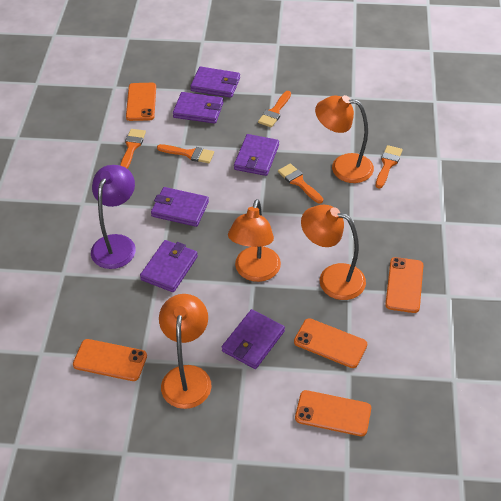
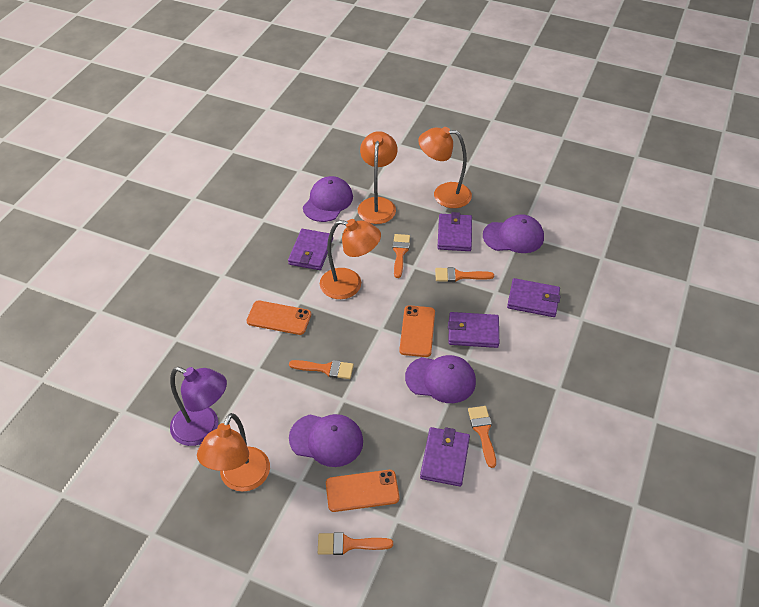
orange phone: 5 -> 3
purple cap: 0 -> 4
purple wallet: 6 -> 5

